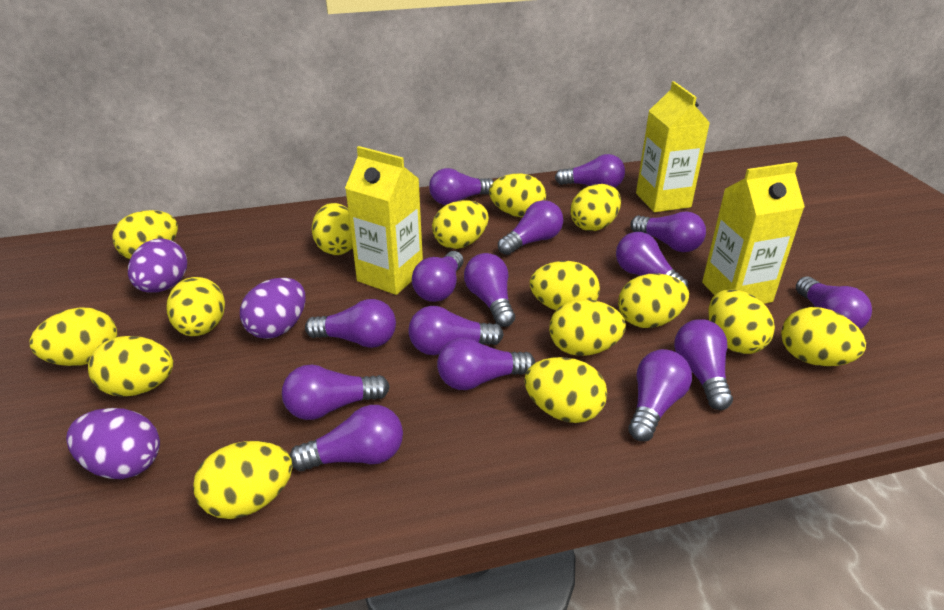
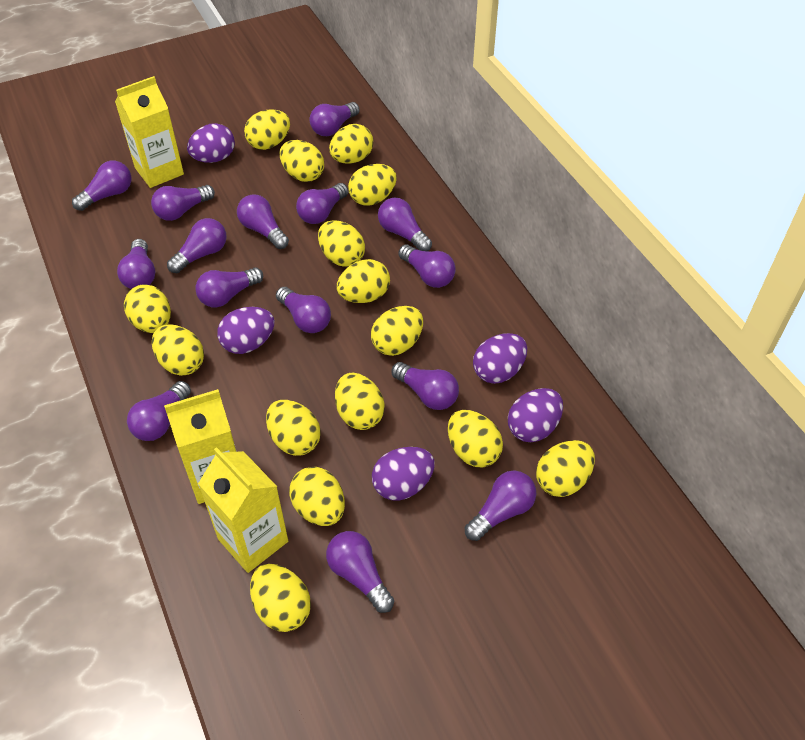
purple egg: 3 -> 5

